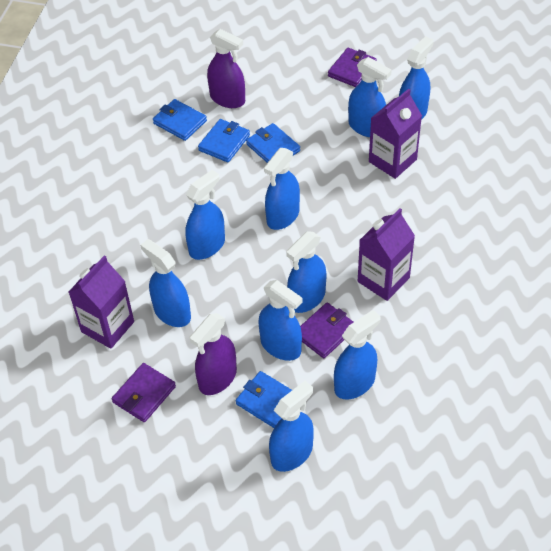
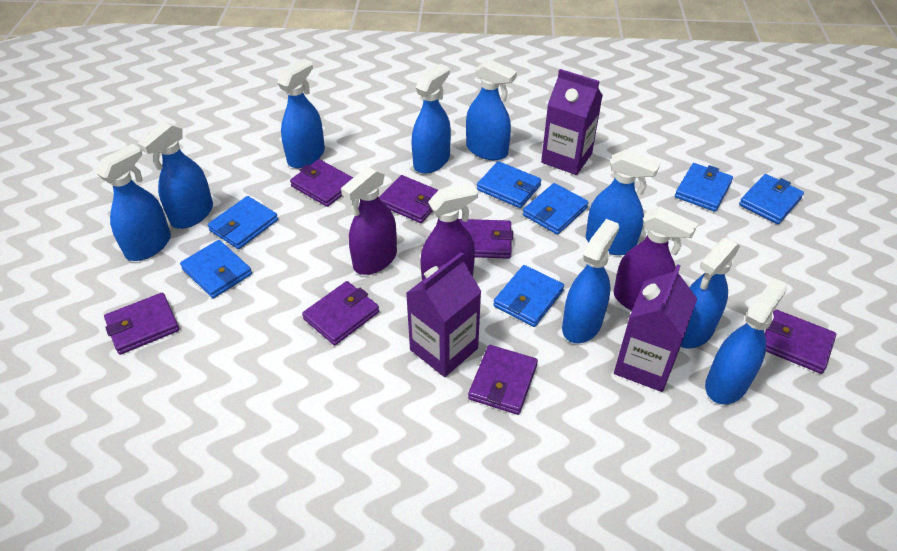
blue wallet: 4 -> 7
purple spray bottle: 2 -> 3
purple wallet: 3 -> 7

